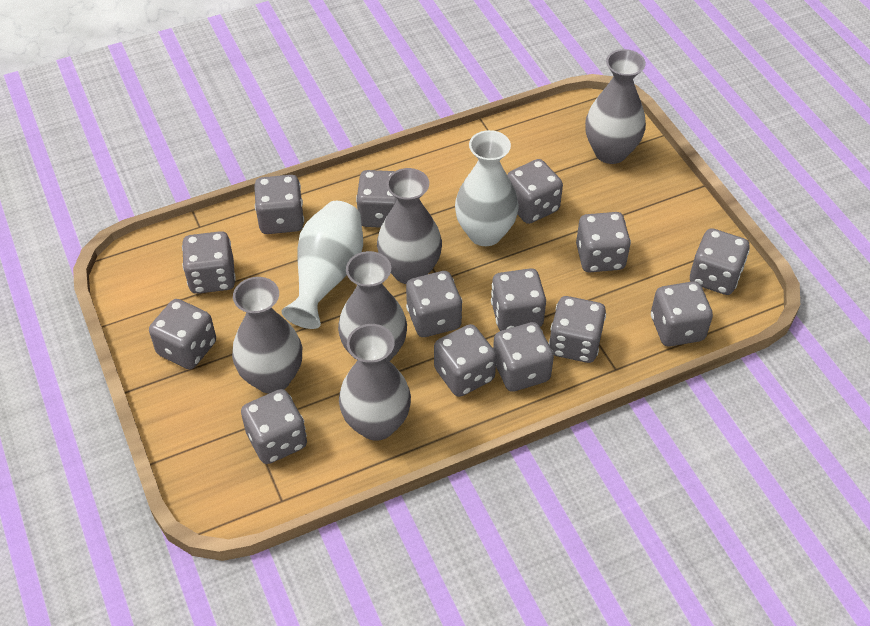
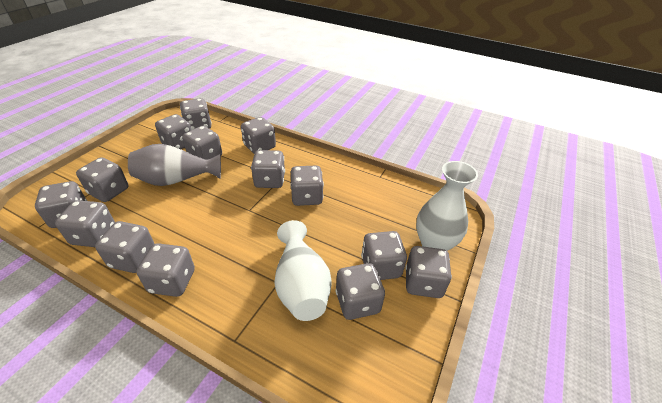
grey vase: 5 -> 1

